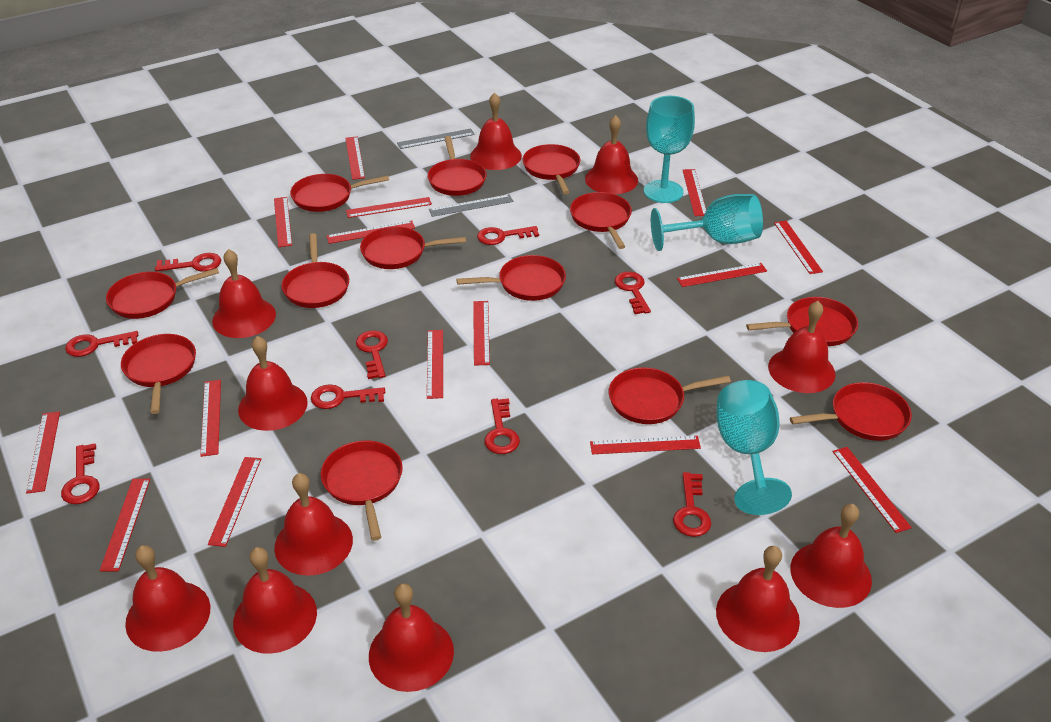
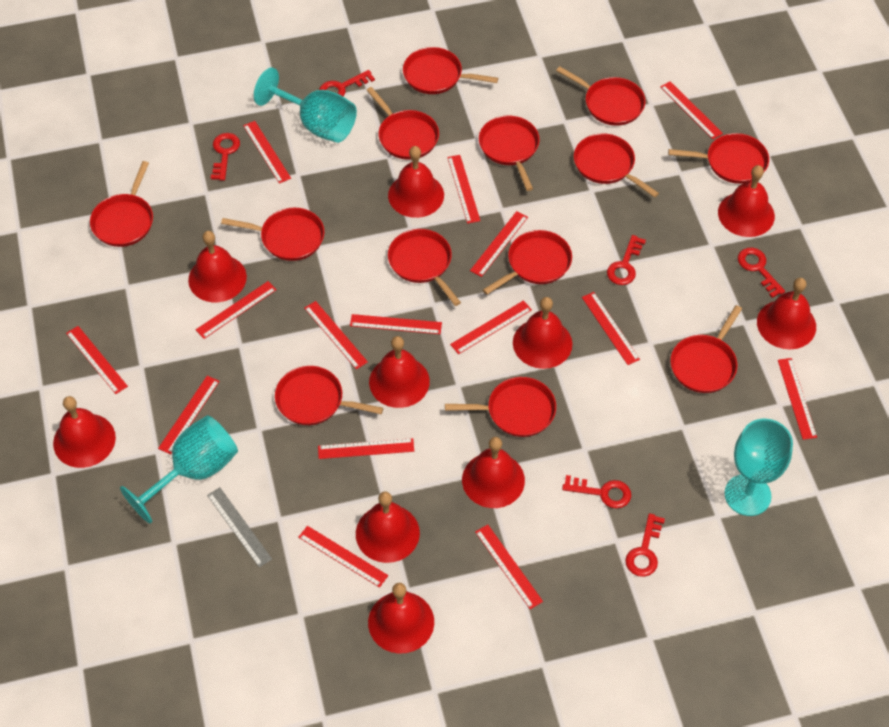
grey ruler: 2 -> 1
red bell: 11 -> 10
red key: 9 -> 6

